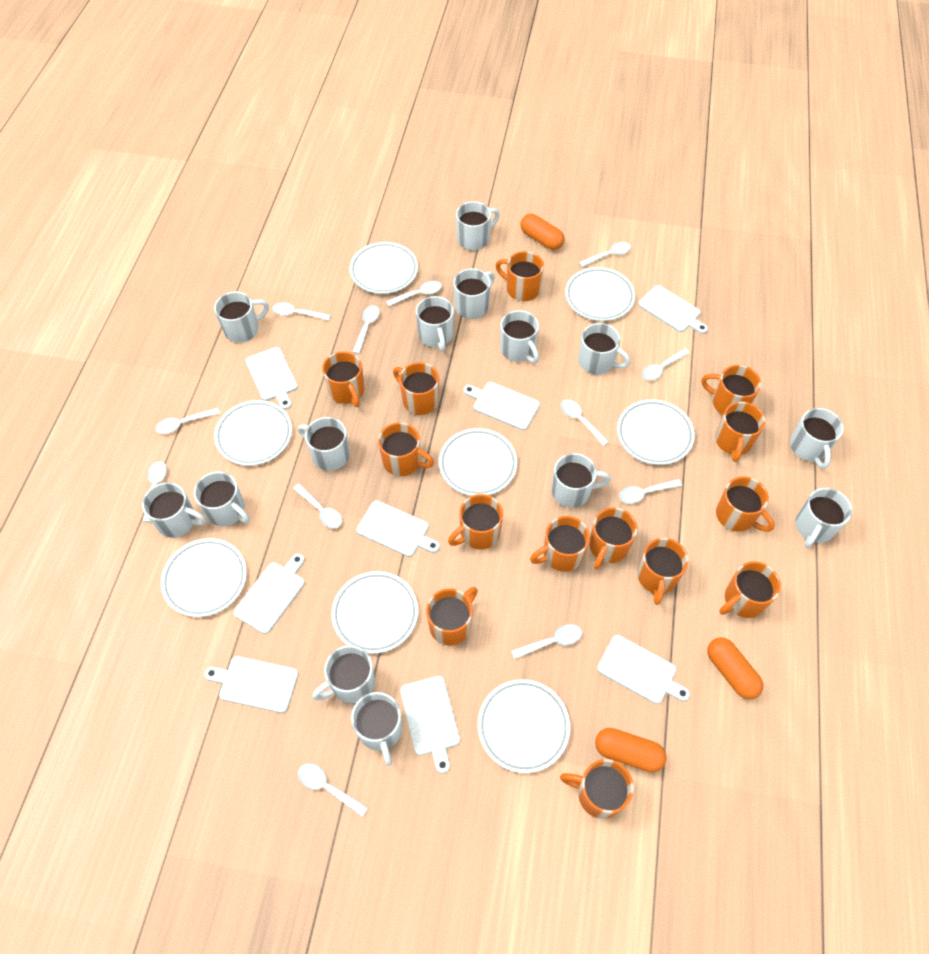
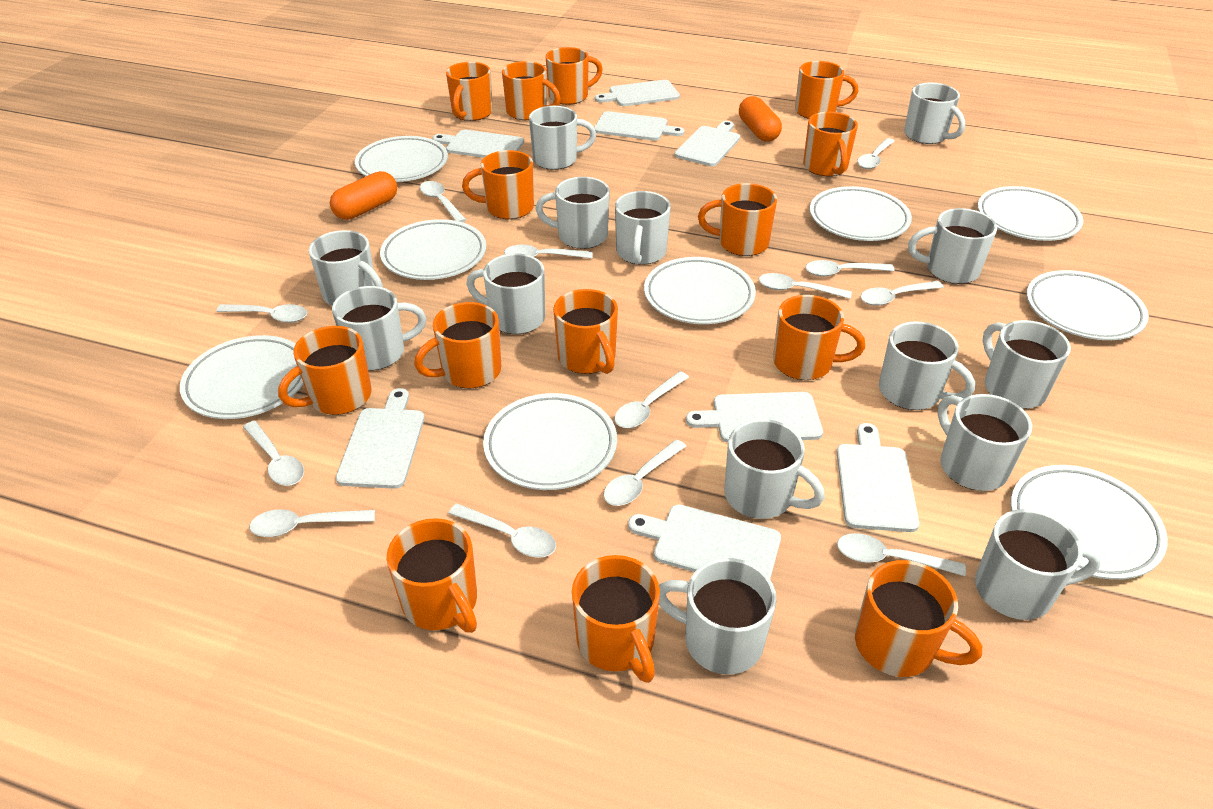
orange capsule: 3 -> 2
white plate: 8 -> 9
white spoon: 12 -> 13

